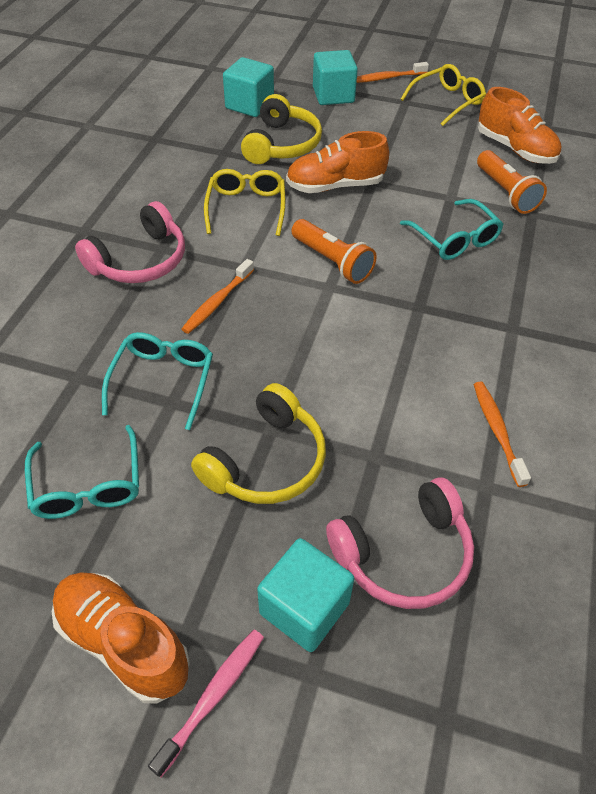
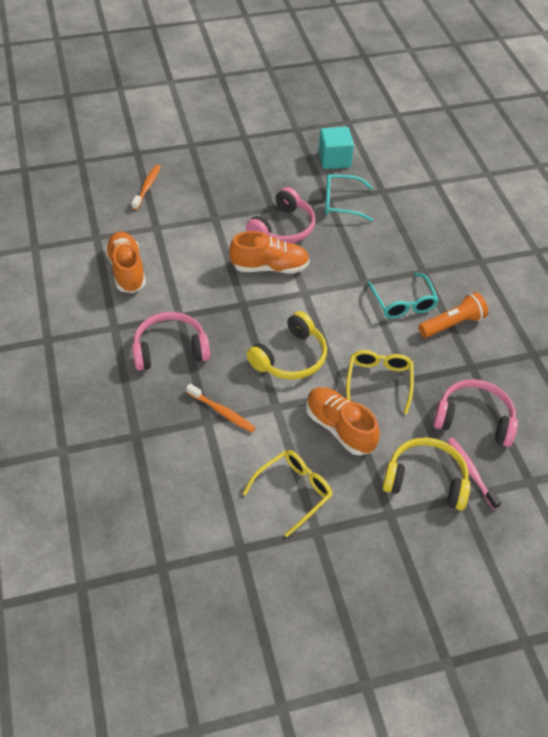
orange flashlight: 2 -> 1
orange toothbrush: 3 -> 2
pink headphones: 2 -> 3
turquoise cube: 3 -> 1
turquoise glasses: 3 -> 2

